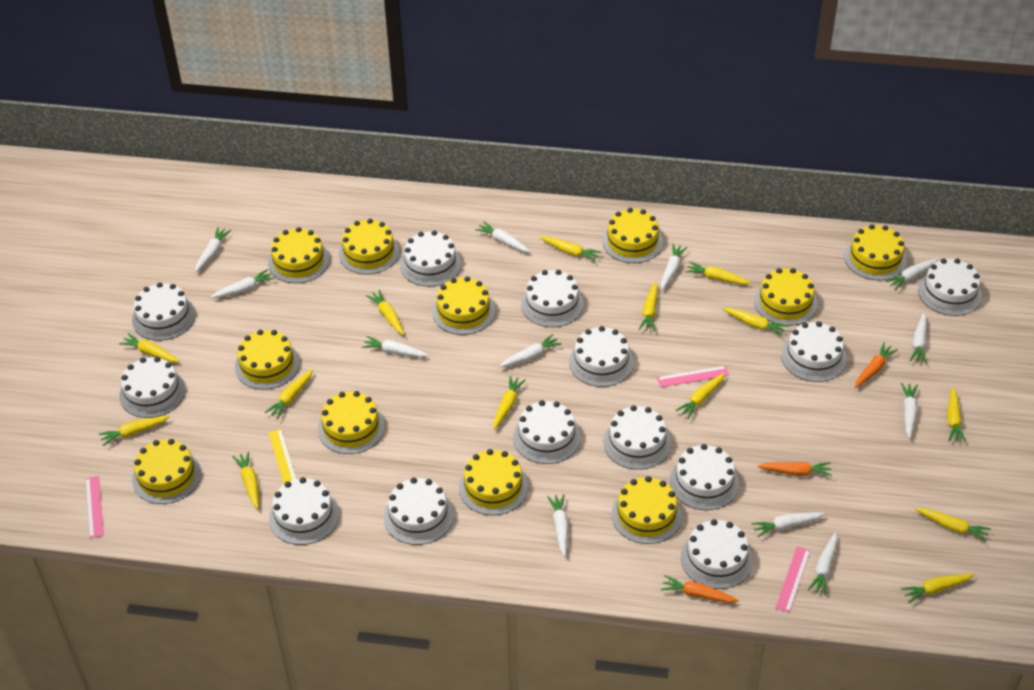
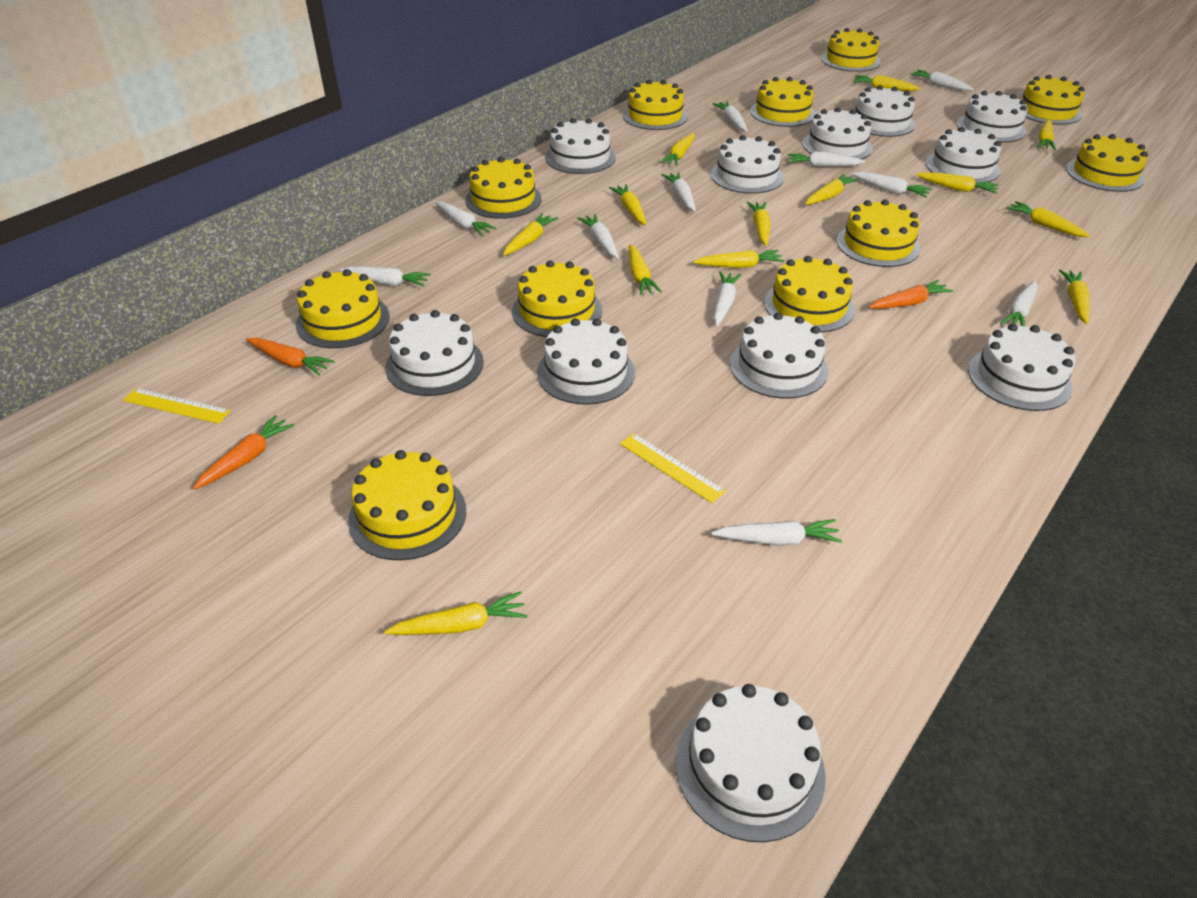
pink ruler: 3 -> 0
white cake: 13 -> 11
white carrot: 12 -> 11
yellow carrot: 14 -> 13
yellow ruler: 1 -> 2

